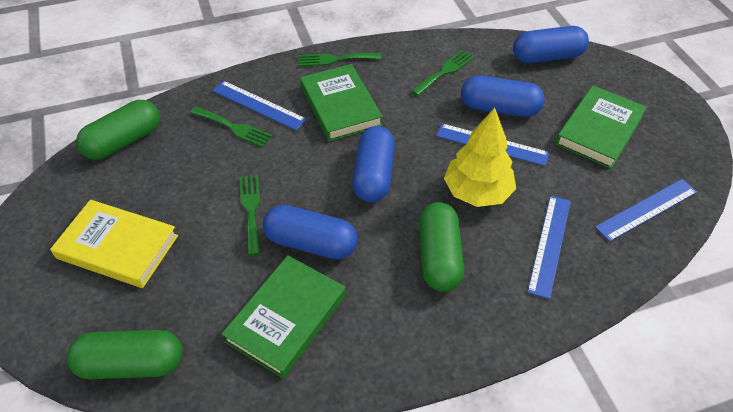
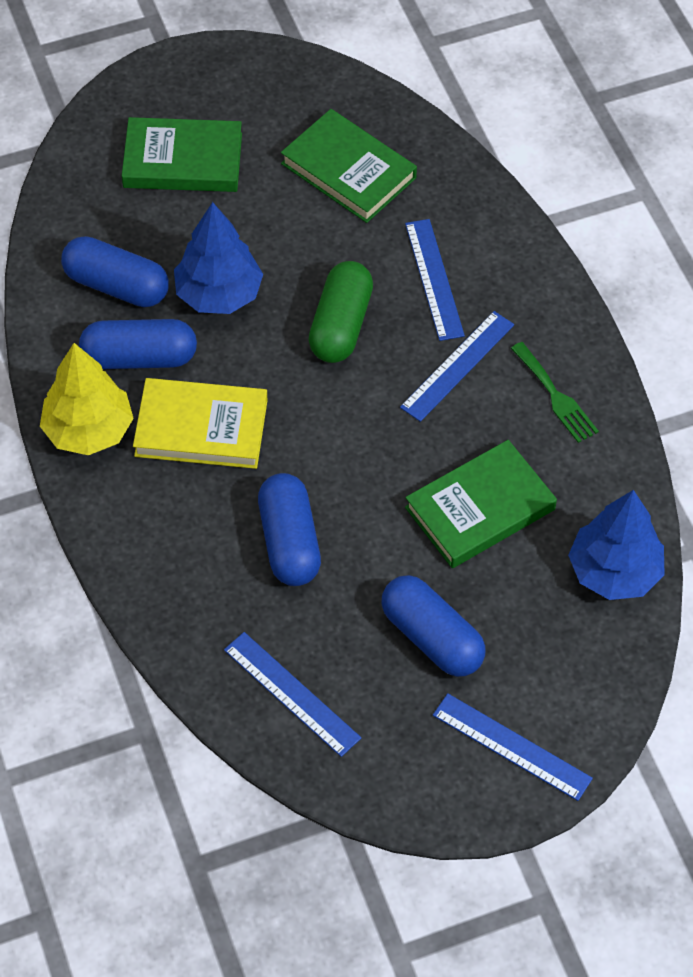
blue tree: 0 -> 2
green capsule: 3 -> 1
green fork: 4 -> 1

